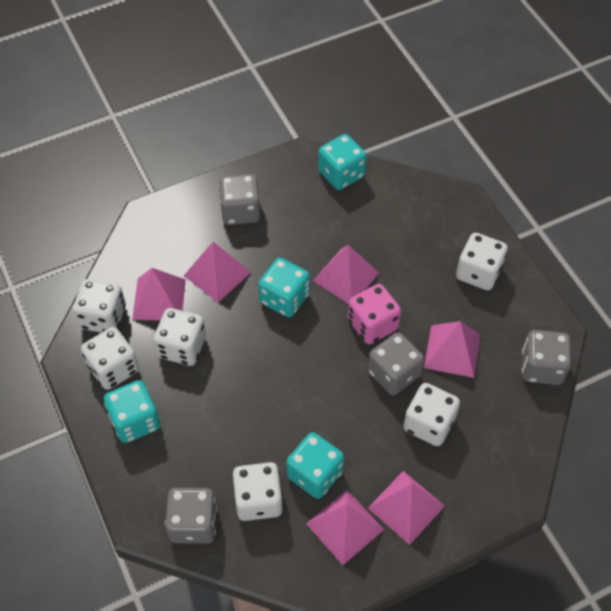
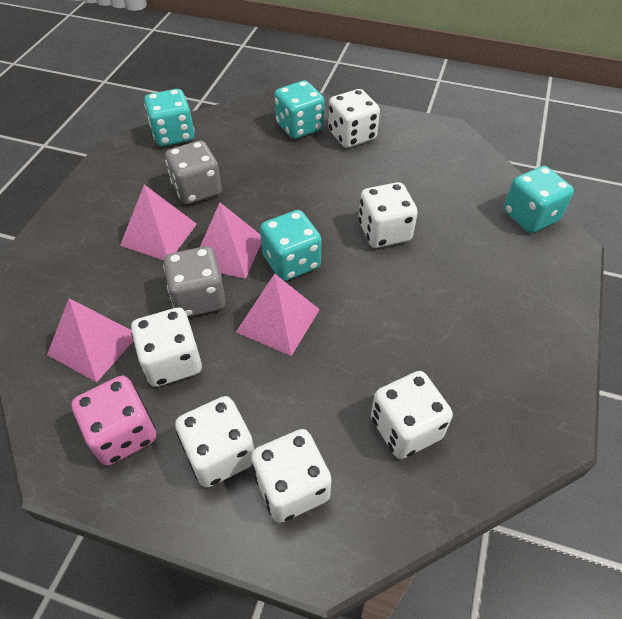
grey dice: 4 -> 2
pink pyramid: 6 -> 4

